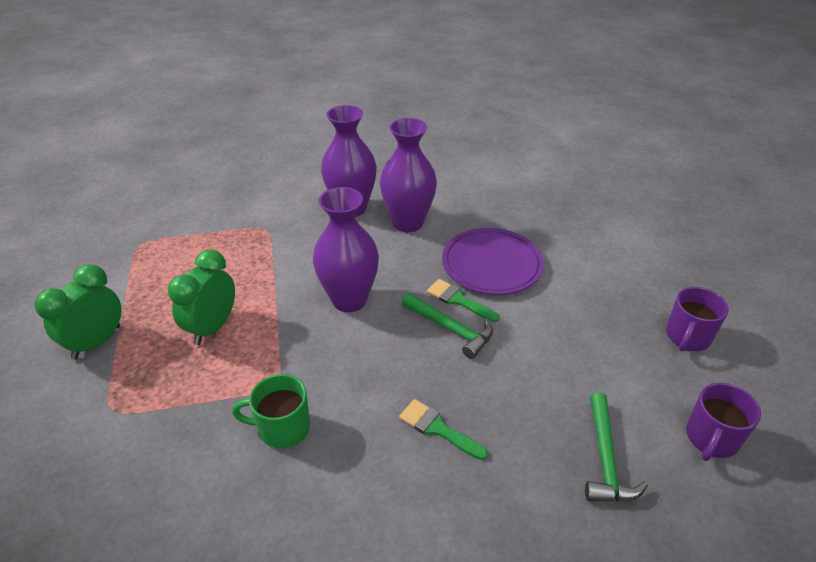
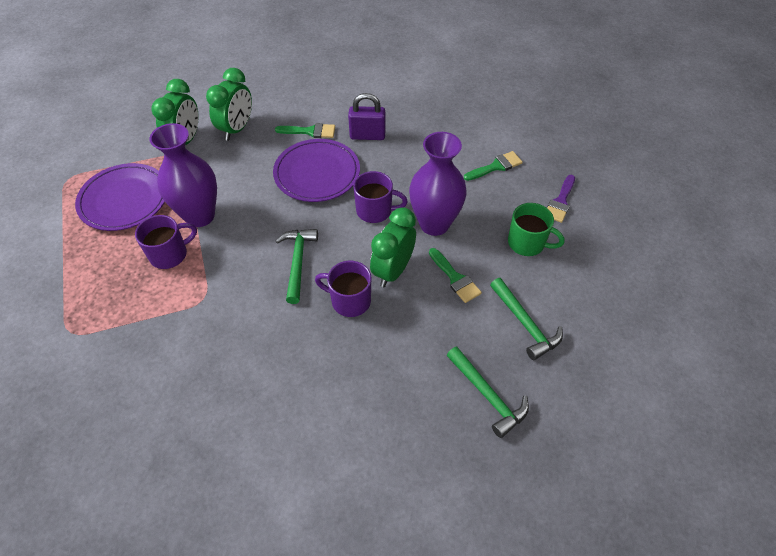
green brush: 2 -> 3
green clock: 2 -> 3
green hammer: 2 -> 3
purple brush: 0 -> 1
purple mug: 2 -> 3
purple padlock: 0 -> 1
purple plate: 1 -> 2
purple vase: 3 -> 2

